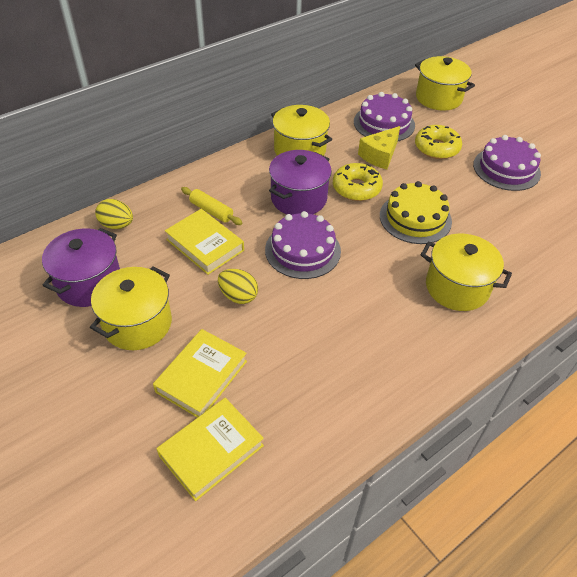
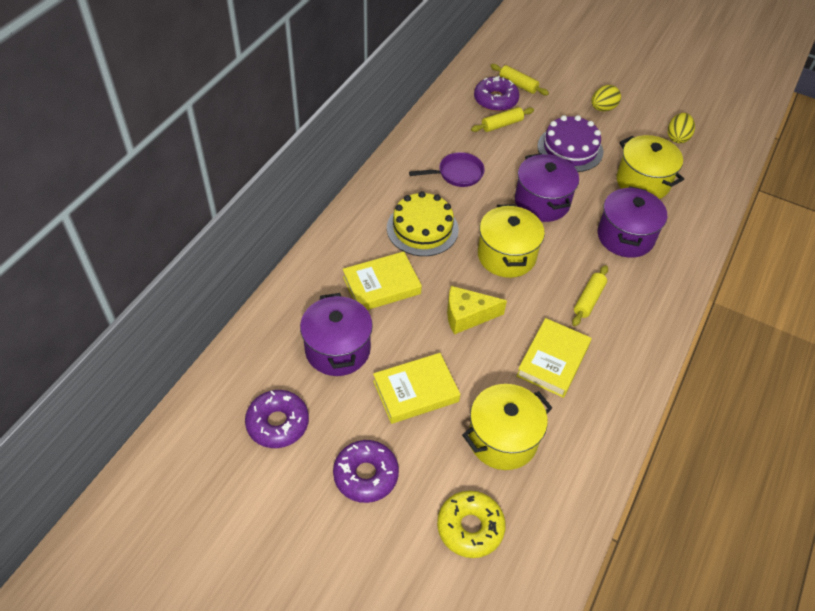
purple cake: 3 -> 1
purple donut: 0 -> 3
purple pan: 0 -> 1
purple pot: 2 -> 3
yellow donut: 2 -> 1
yellow pot: 4 -> 3
yellow rolling pin: 1 -> 3

